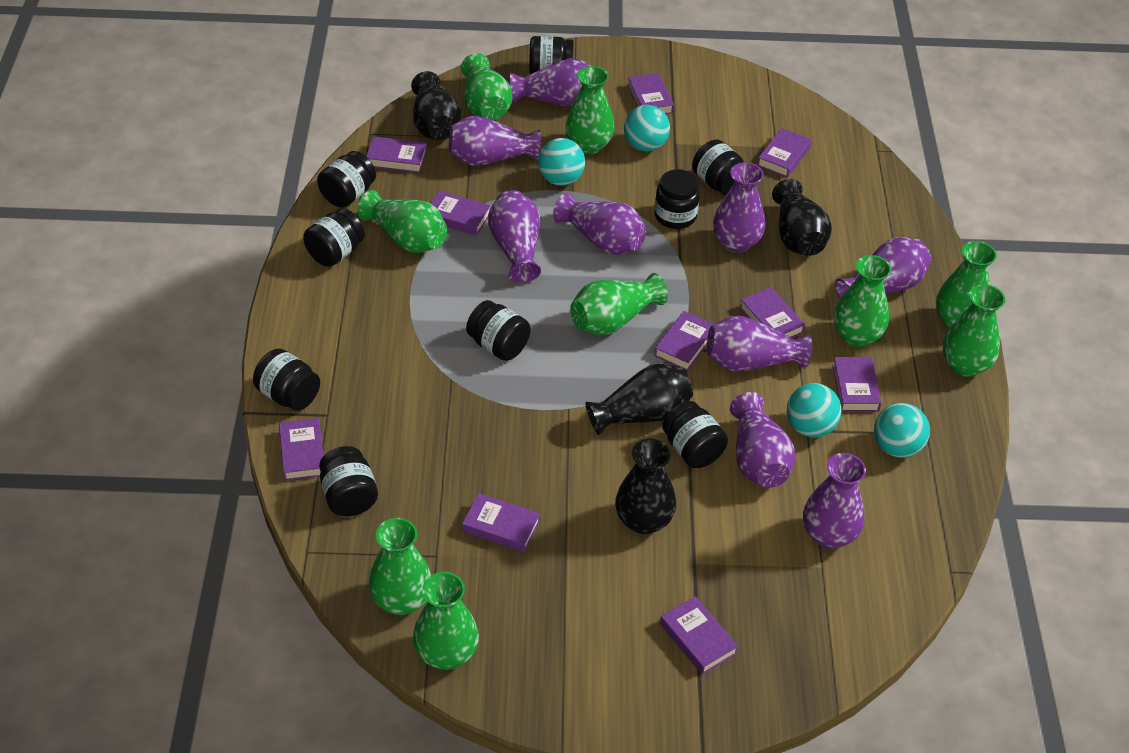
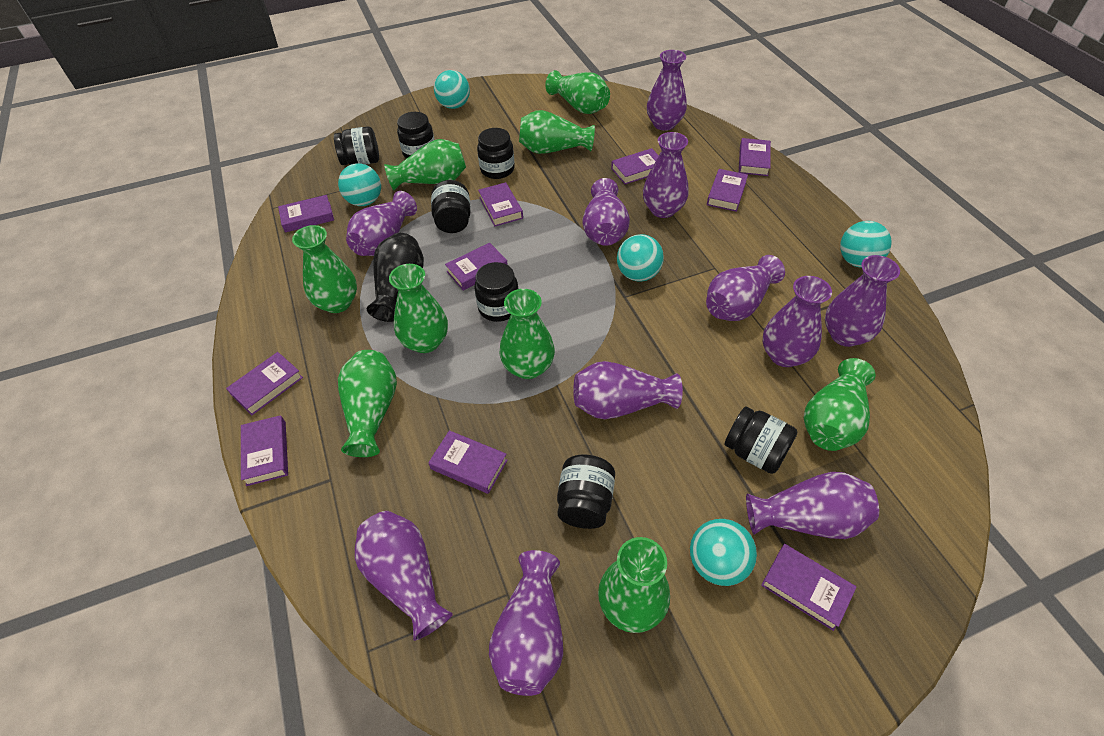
black jar: 9 -> 7
black vase: 4 -> 1
purple vase: 9 -> 11
turquoise ball: 4 -> 5

